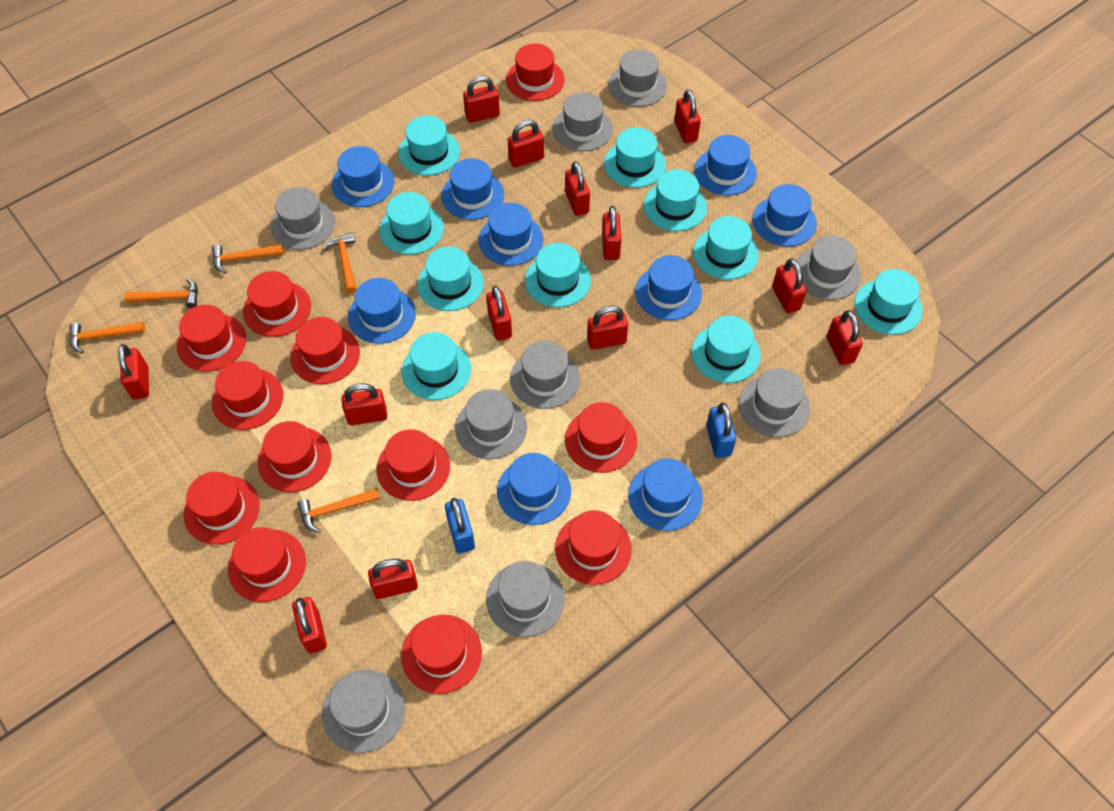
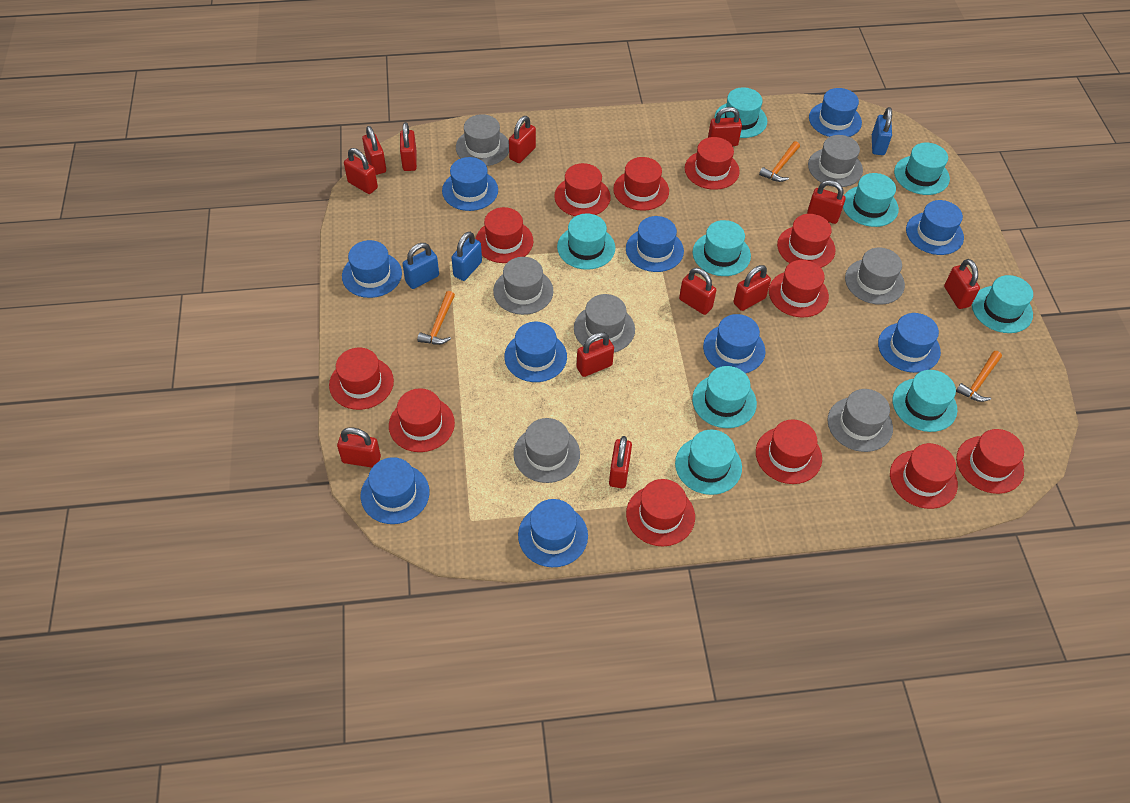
blue hat: 9 -> 10
blue padlock: 2 -> 3
grey hat: 9 -> 7
orange hammer: 5 -> 3
red padlock: 13 -> 12
turquoise hat: 10 -> 9

